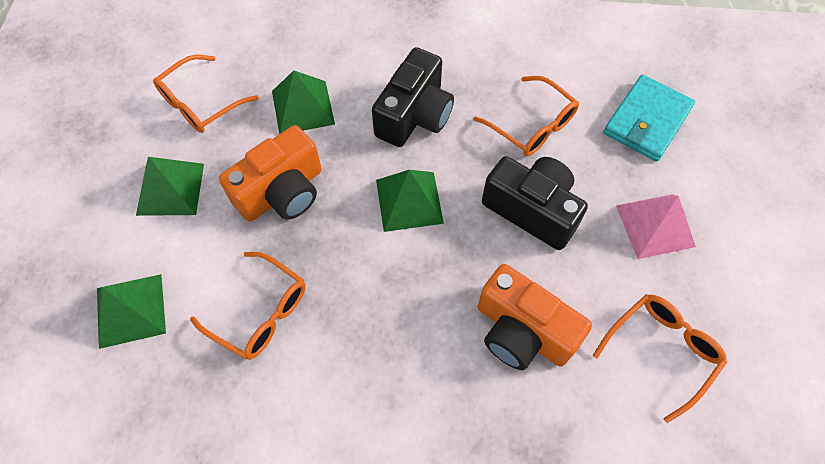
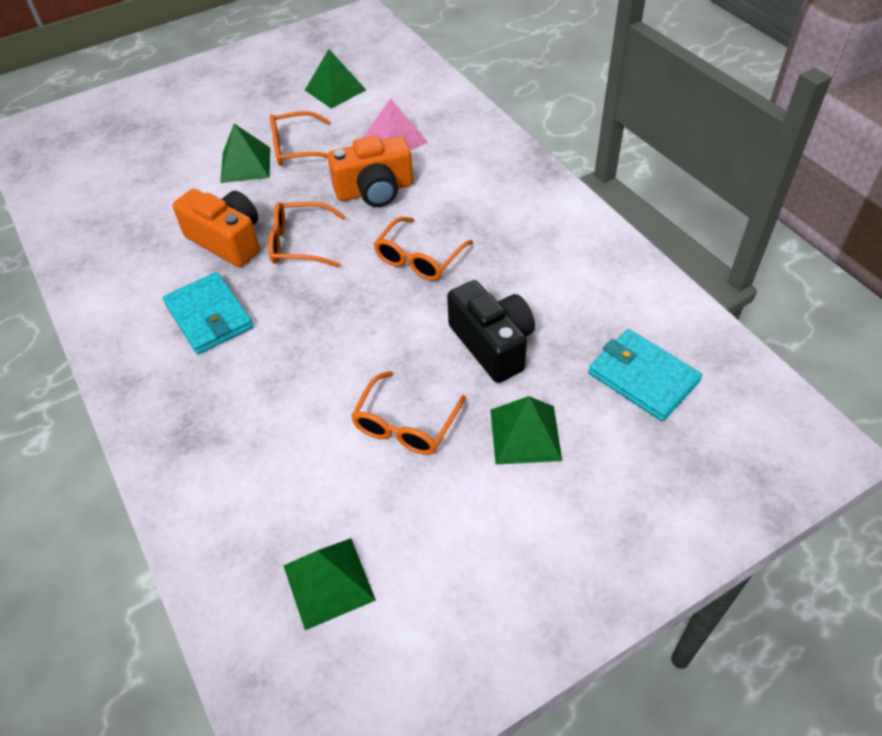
black camera: 2 -> 1
turquoise wallet: 1 -> 2

